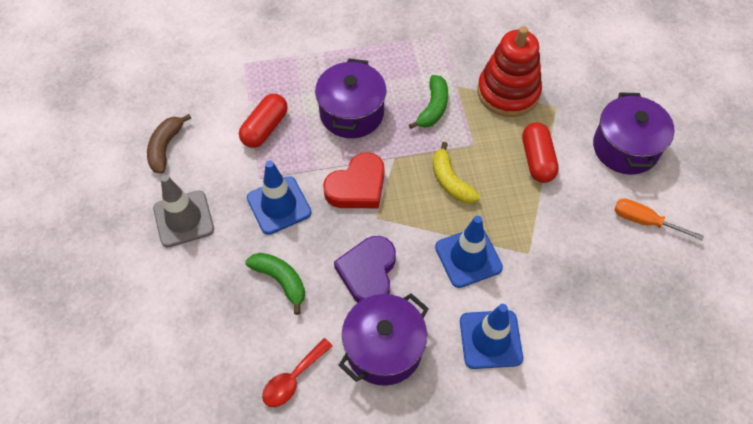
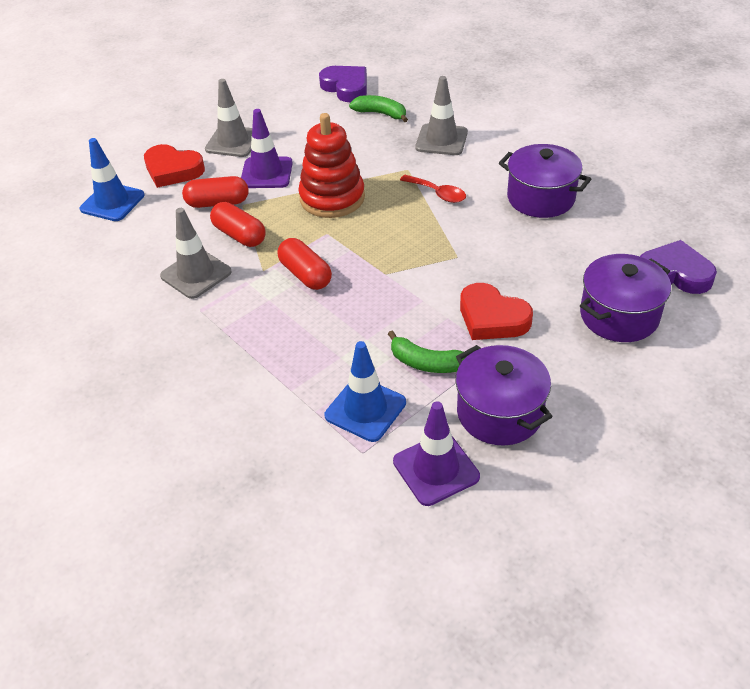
blue traffic cone: 3 -> 2
brown banana: 1 -> 0
grey traffic cone: 1 -> 3
orange screwdriver: 1 -> 0
purple heart: 1 -> 2
purple traffic cone: 0 -> 2
red capsule: 2 -> 3
red heart: 1 -> 2
yellow banana: 1 -> 0

